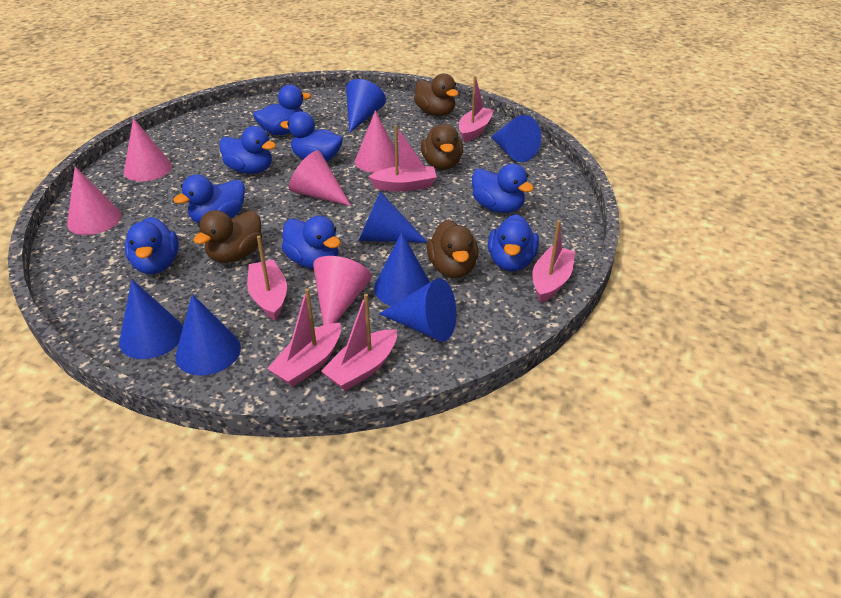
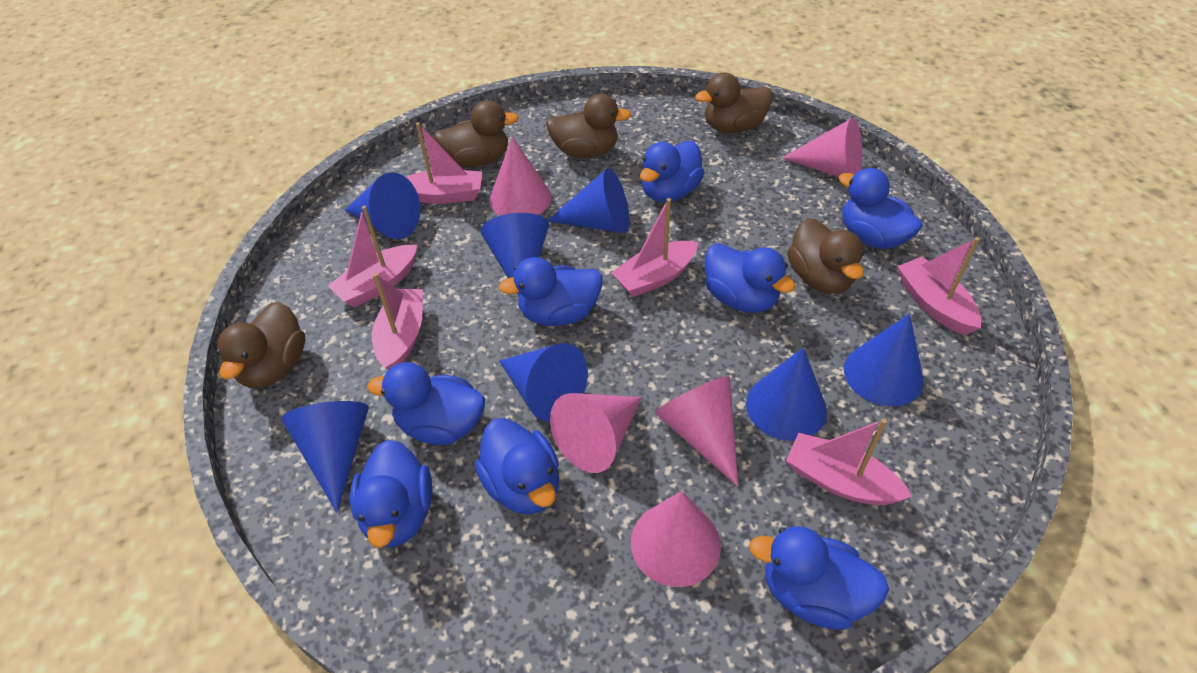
brown duck: 4 -> 5

